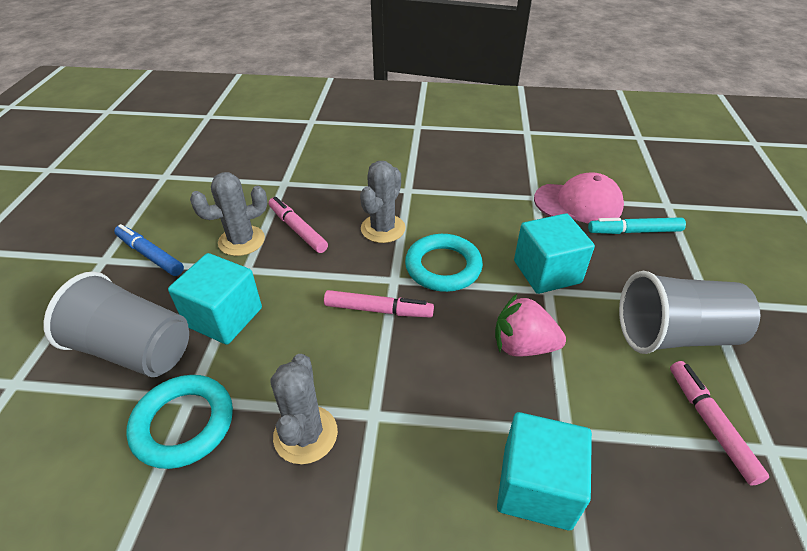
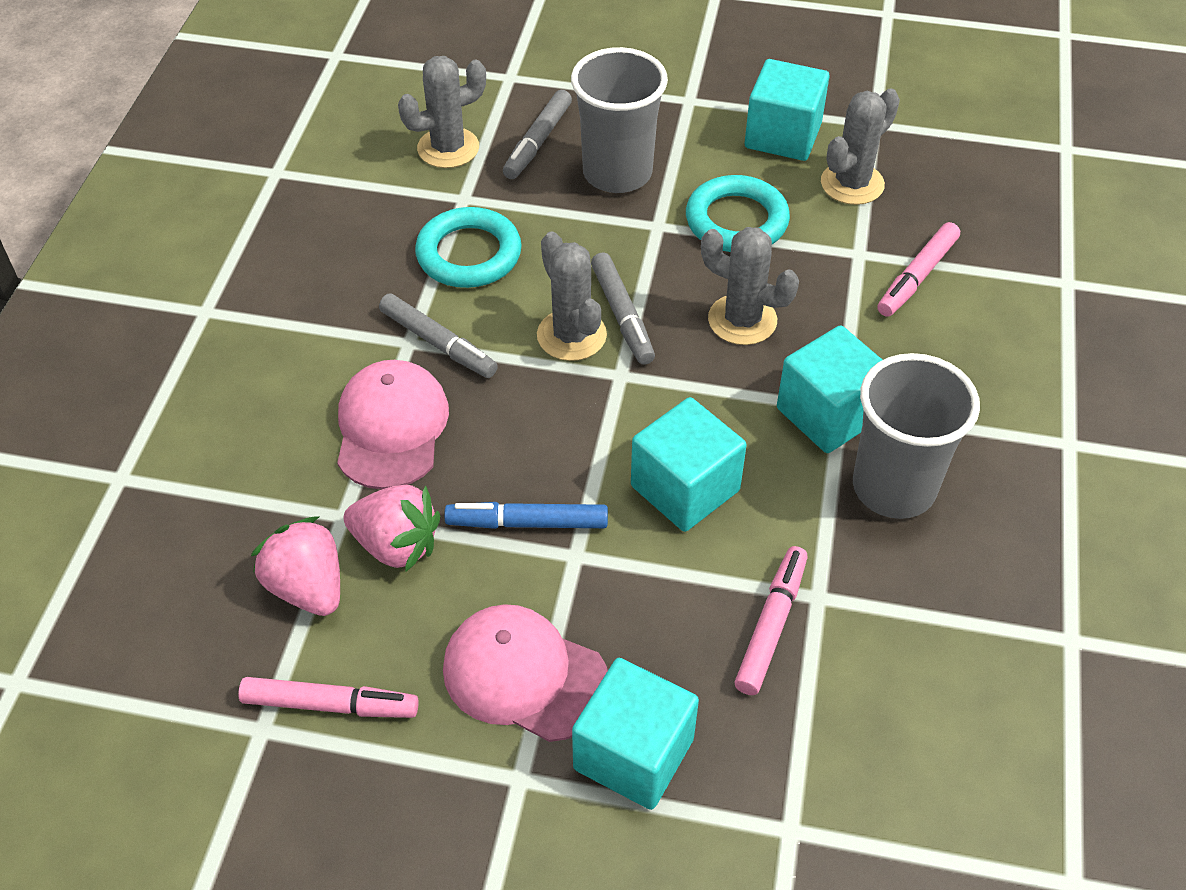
grey cactus: 3 -> 4
grey marker: 0 -> 3
pink cap: 1 -> 2
pink strawberry: 1 -> 2
turquoise cube: 3 -> 4
turquoise marker: 1 -> 0

